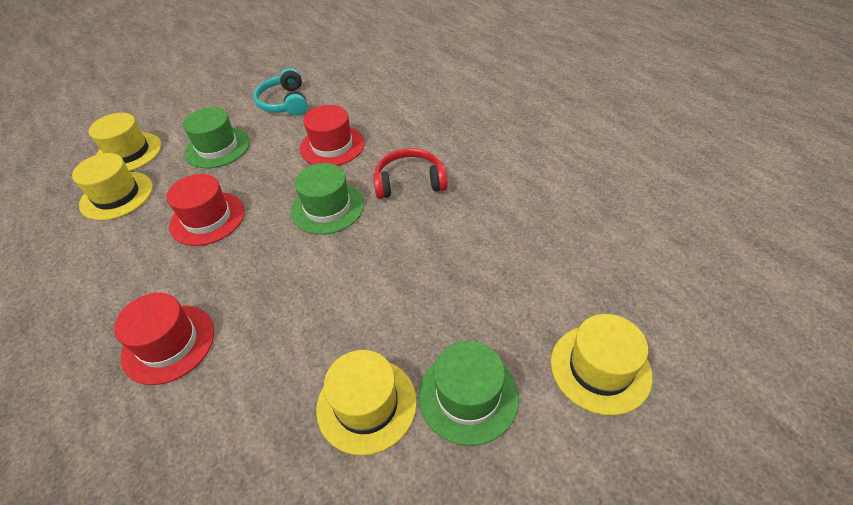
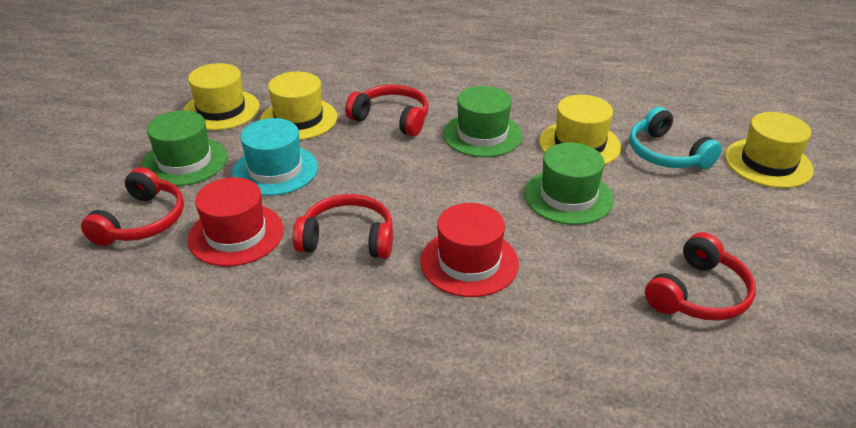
red hat: 3 -> 2
red headphones: 1 -> 4
turquoise hat: 0 -> 1

